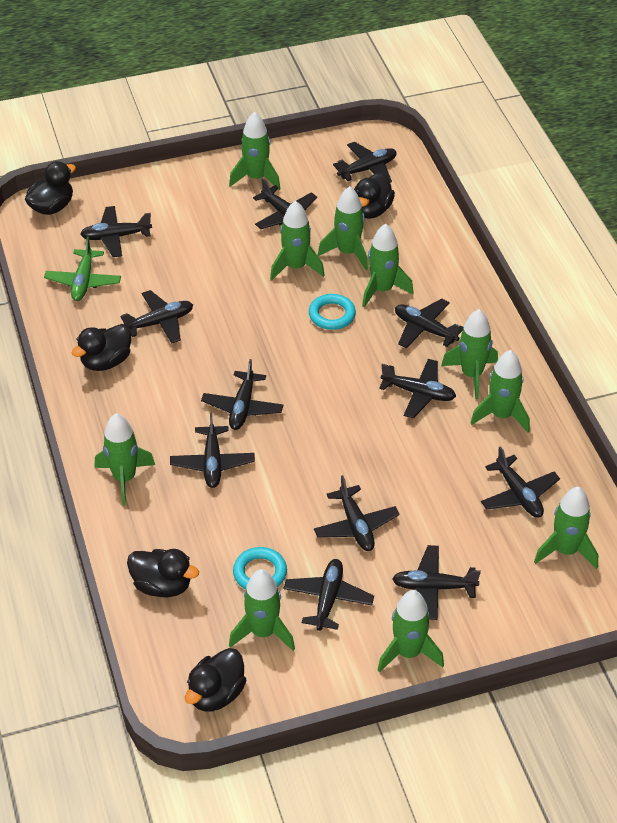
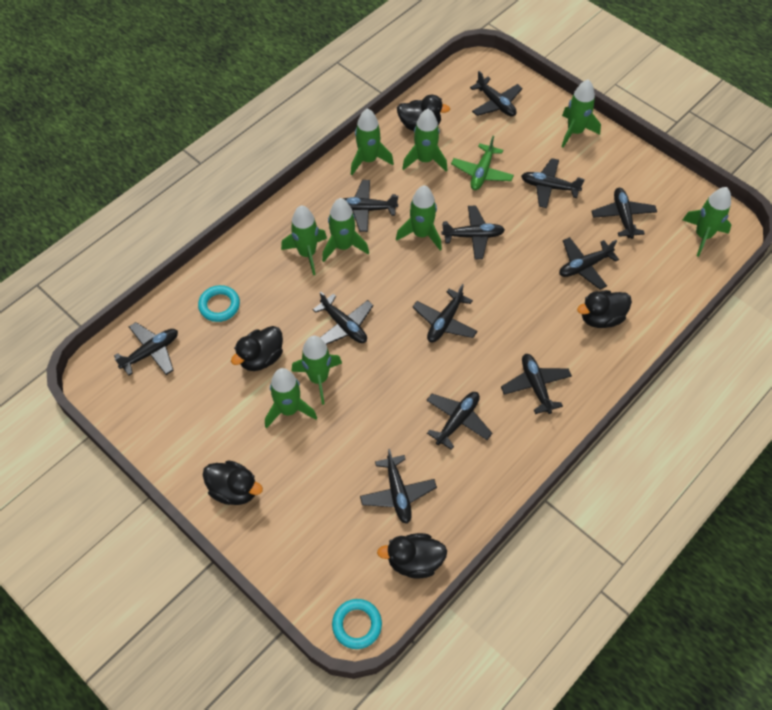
green rocket: 10 -> 9

